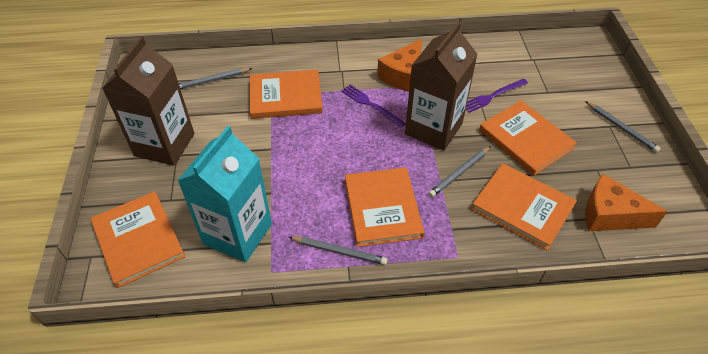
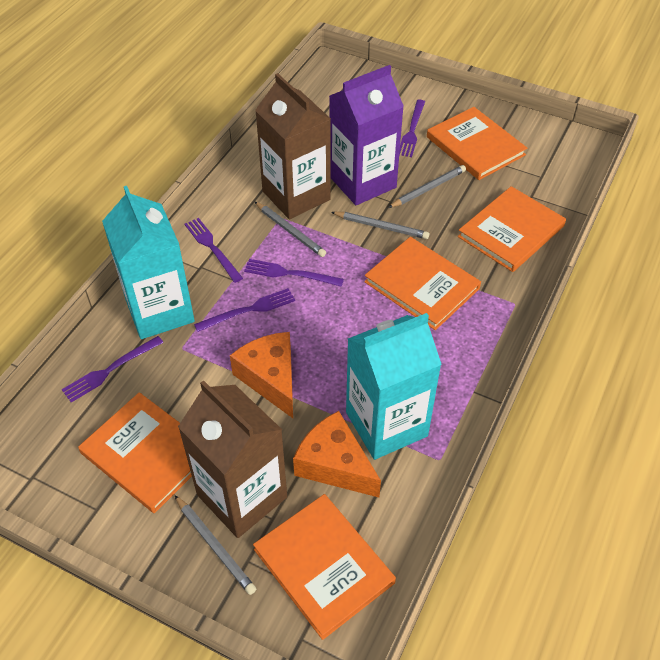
purple carton: 0 -> 1
purple fork: 2 -> 5
turquoise carton: 1 -> 2

